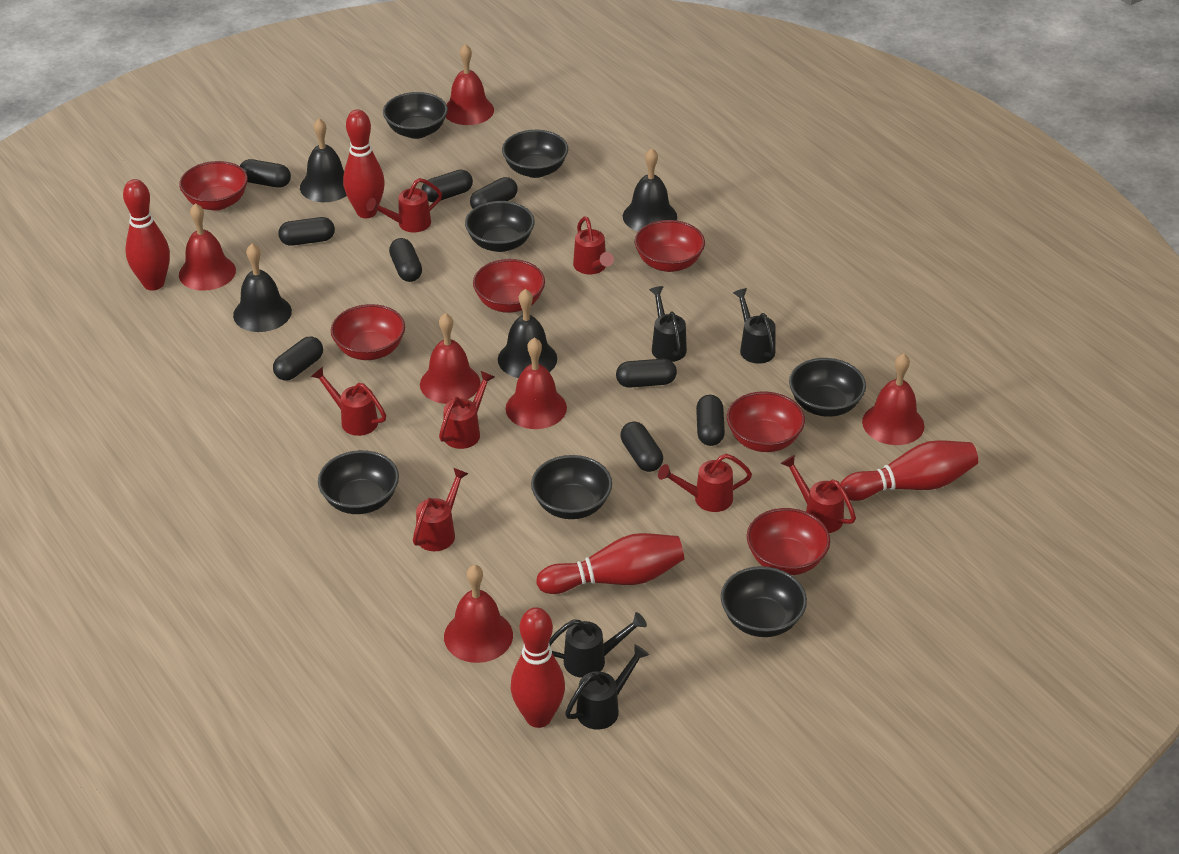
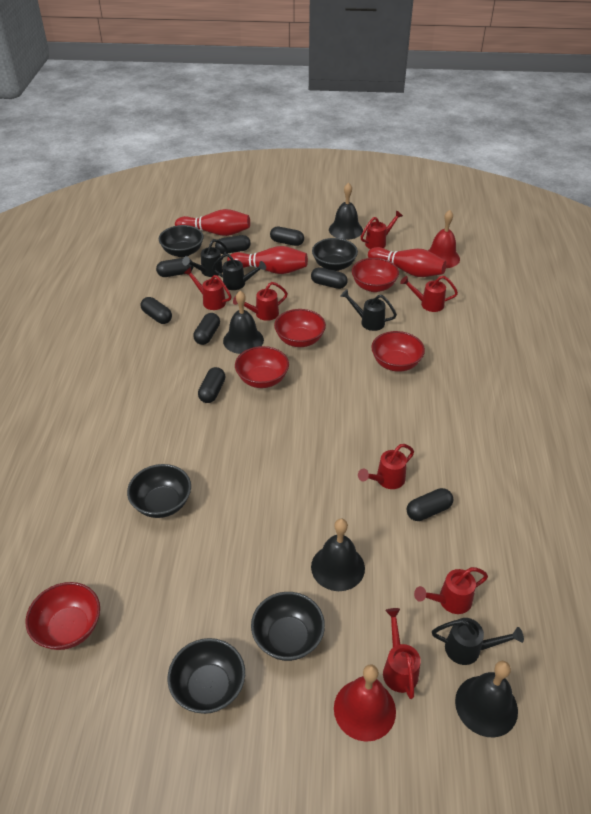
black bowl: 7 -> 5
black capsule: 9 -> 8
red bell: 6 -> 2
red bowl: 6 -> 5
red bowling pin: 5 -> 3

